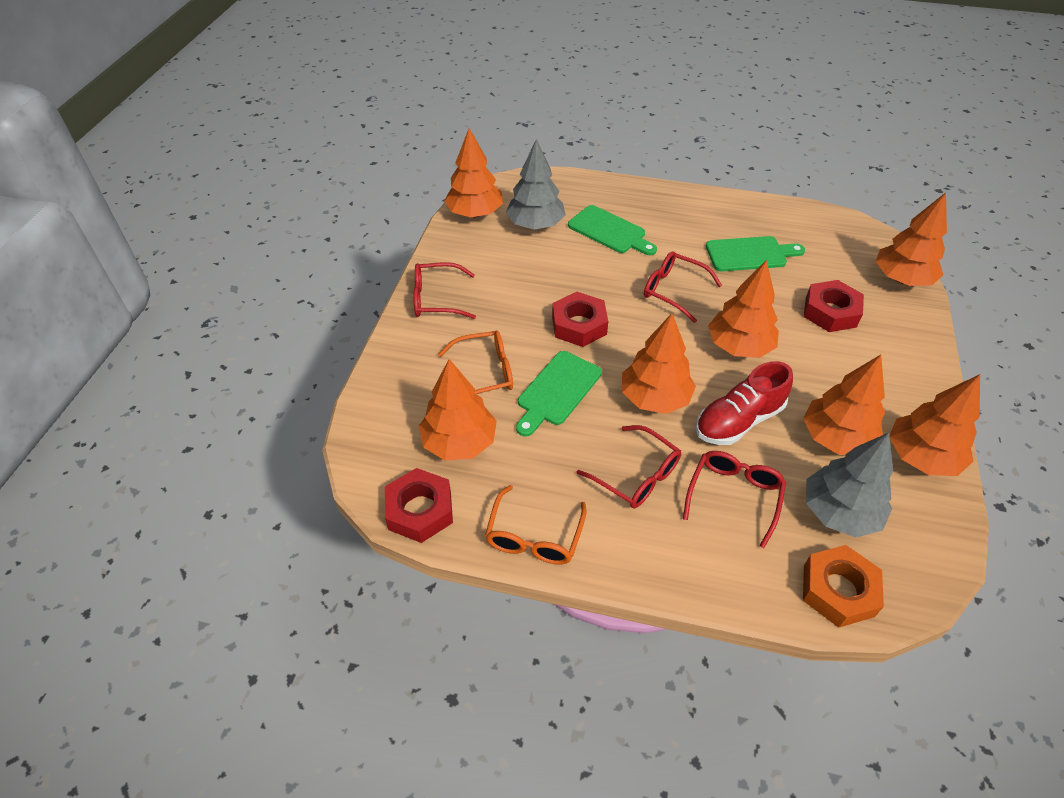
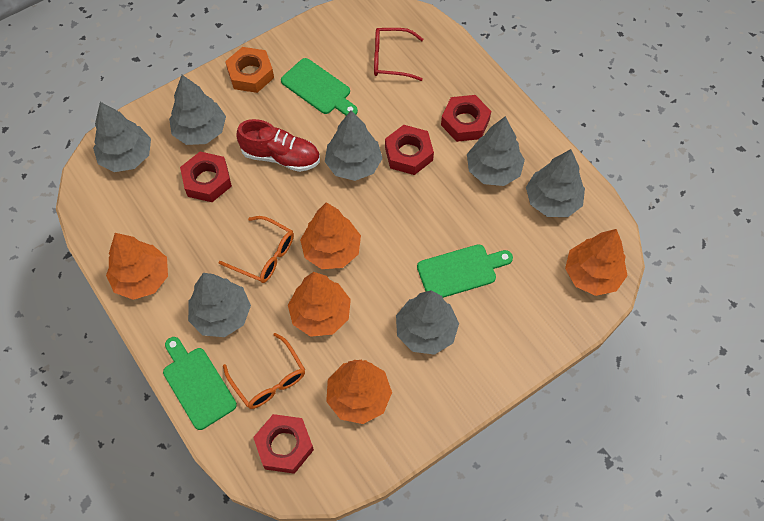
grey tree: 2 -> 7
orange tree: 7 -> 5
red glasses: 4 -> 1
red nut: 3 -> 4

